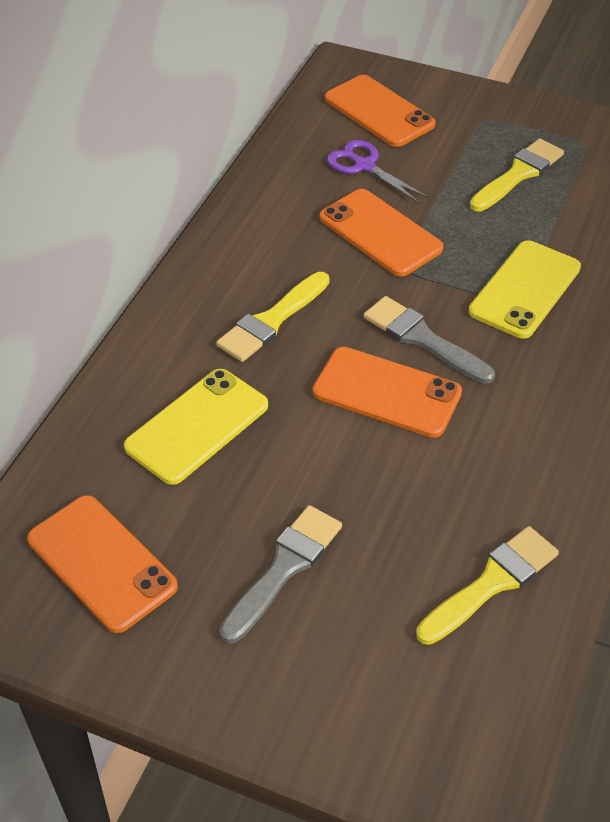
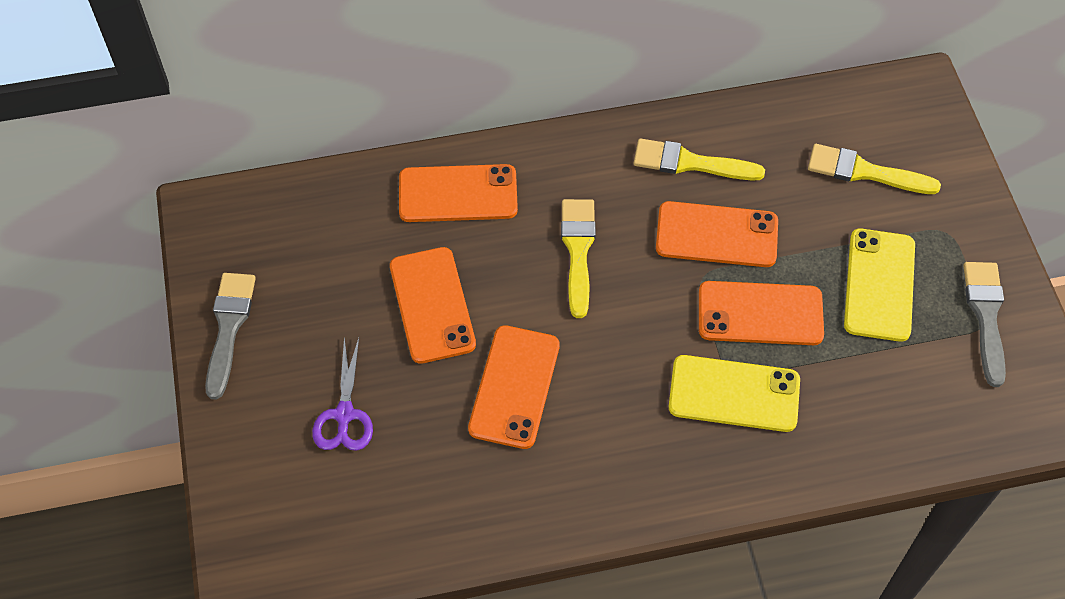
orange phone: 4 -> 5

